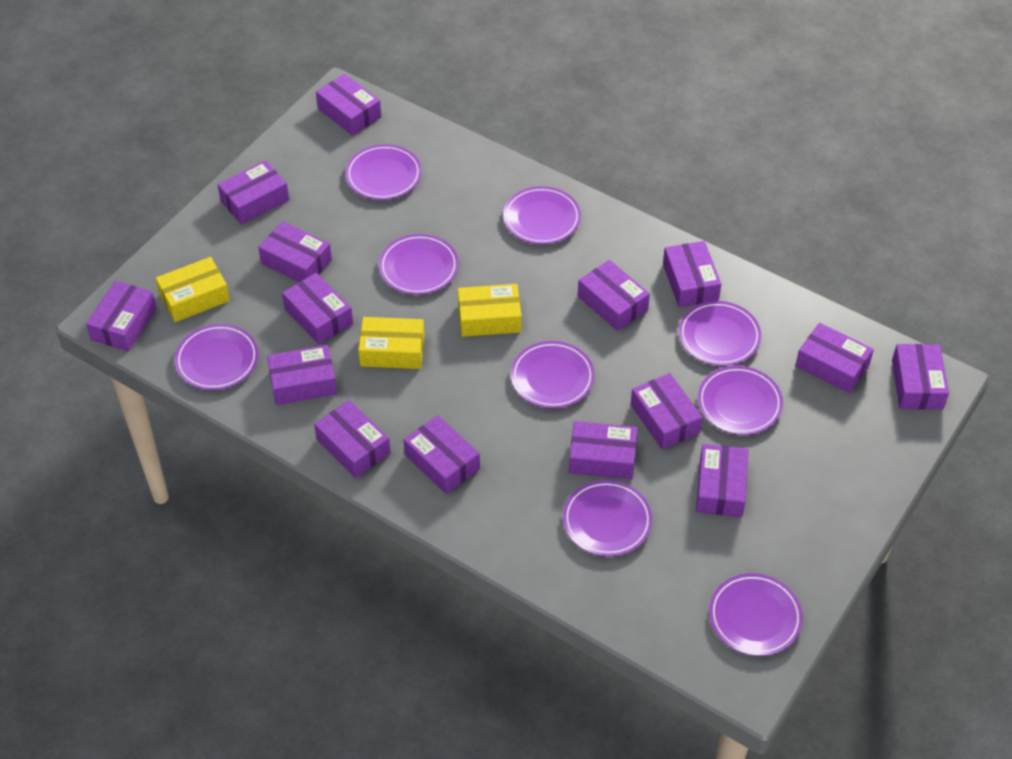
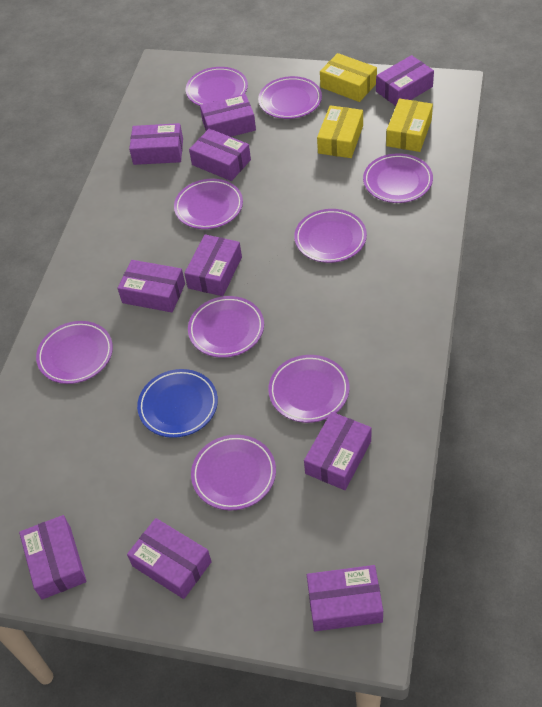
blue plate: 0 -> 1
purple box: 15 -> 10

